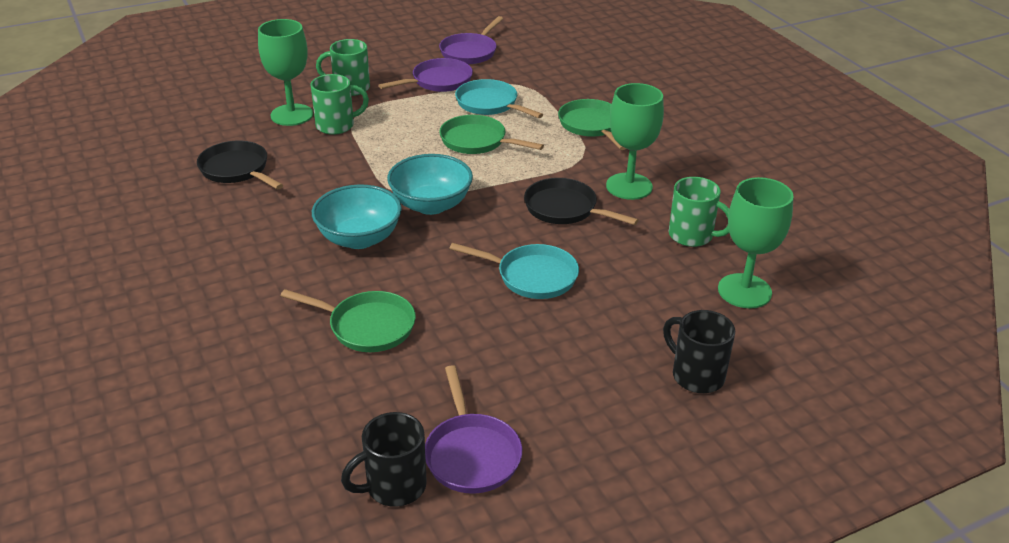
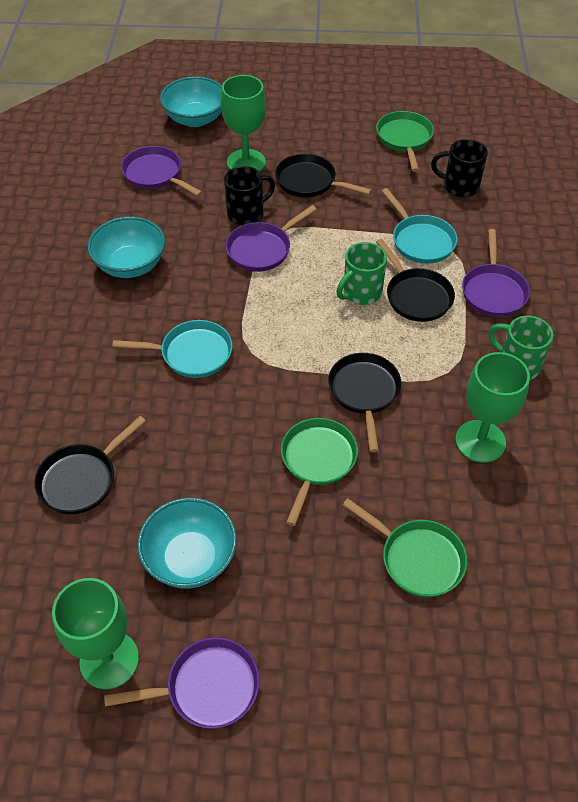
black pan: 2 -> 4
green mug: 3 -> 2
purple pan: 3 -> 4
turquoise bowl: 2 -> 3

